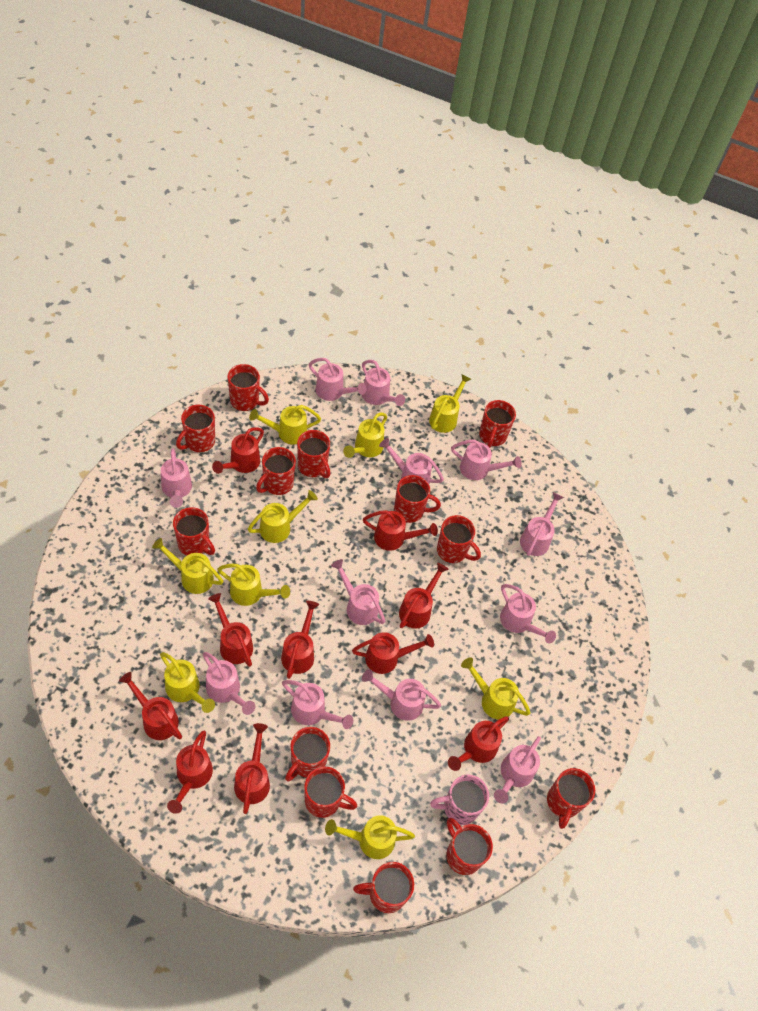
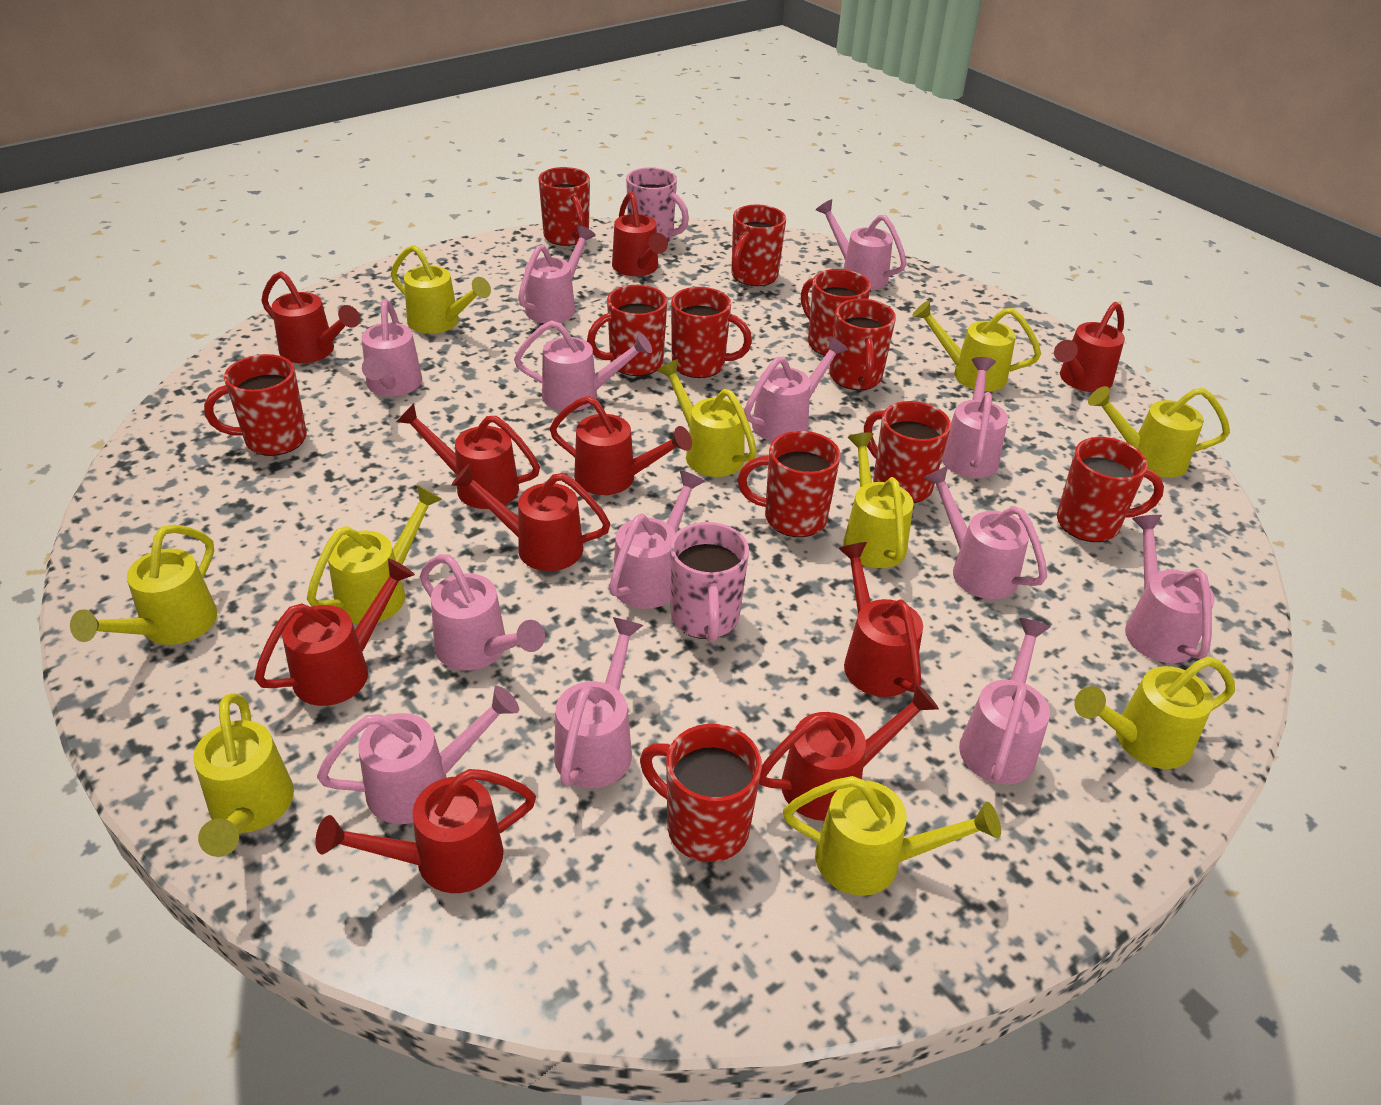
pink mug: 1 -> 2
pink watering can: 12 -> 13
red mug: 13 -> 11
yellow watering can: 9 -> 10

